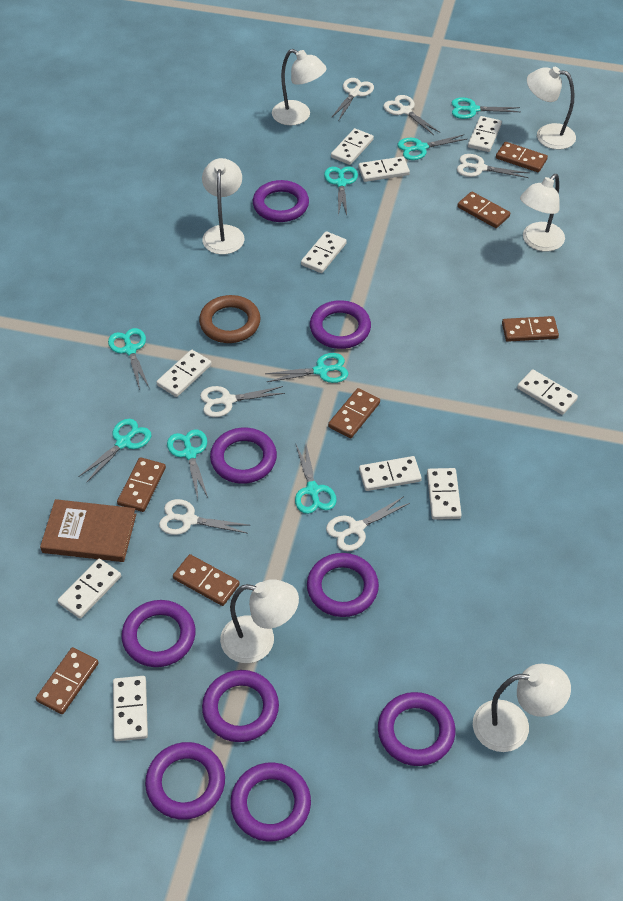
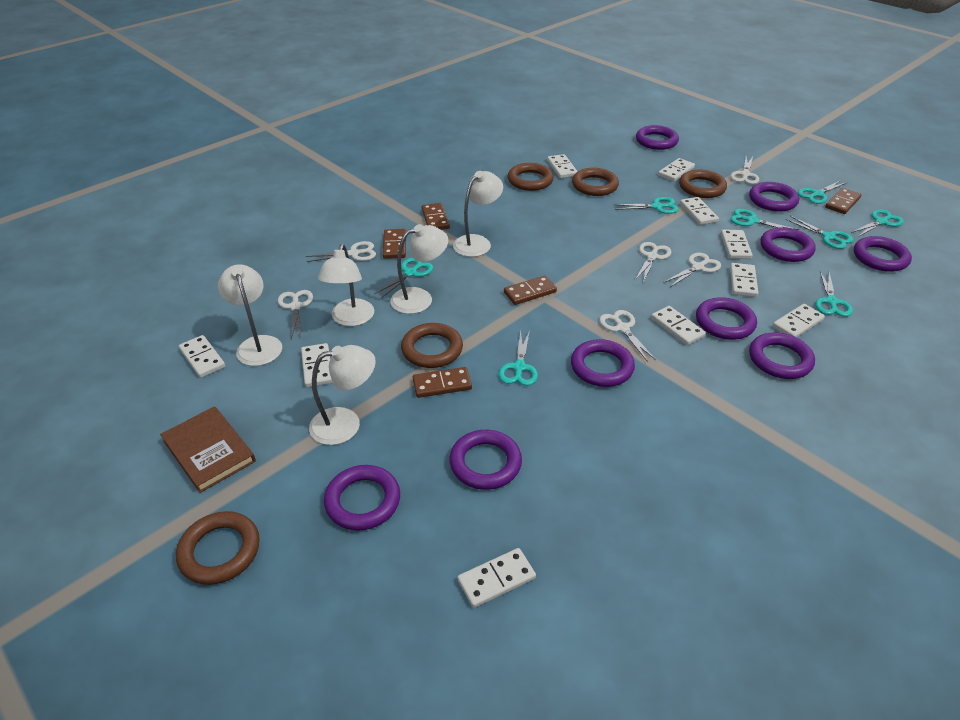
brown domino: 7 -> 5
brown ring: 1 -> 5
white lamp: 6 -> 5

